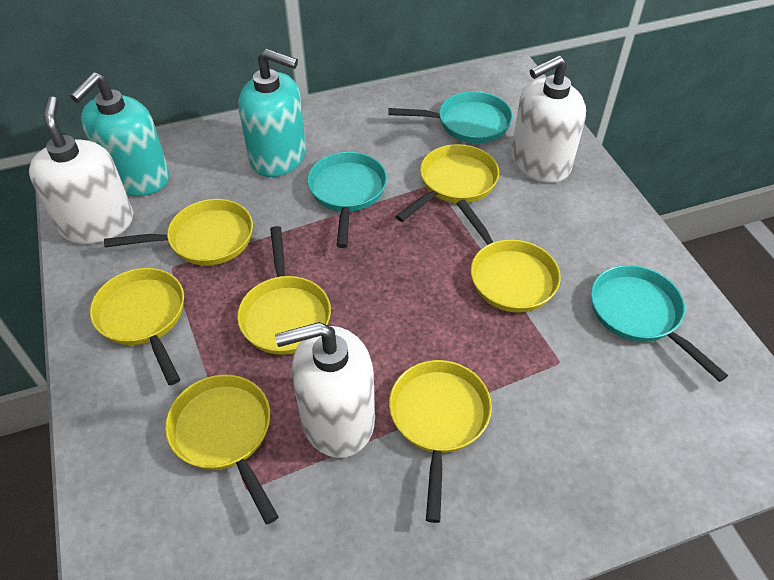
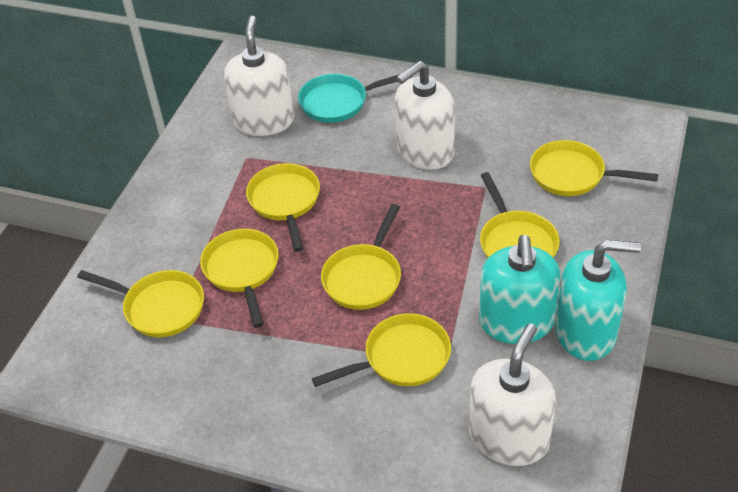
turquoise pan: 3 -> 1

